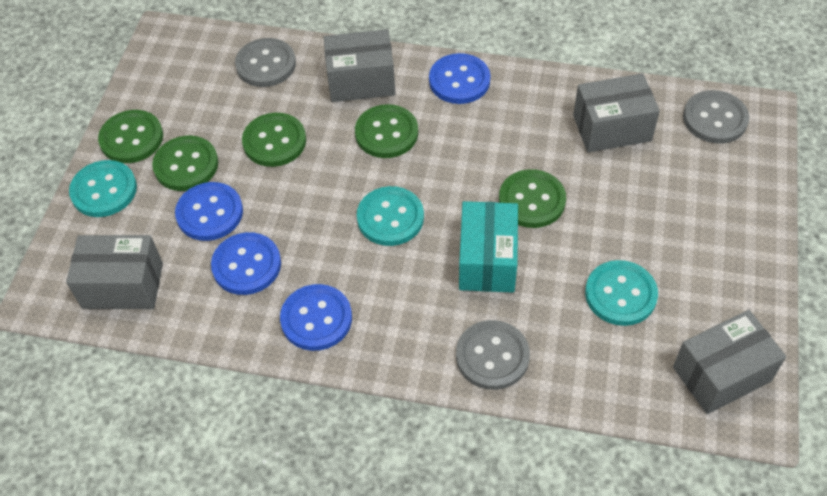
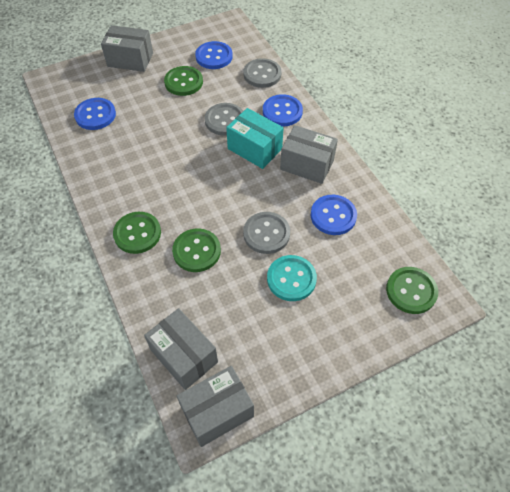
green button: 5 -> 4
turquoise button: 3 -> 1

